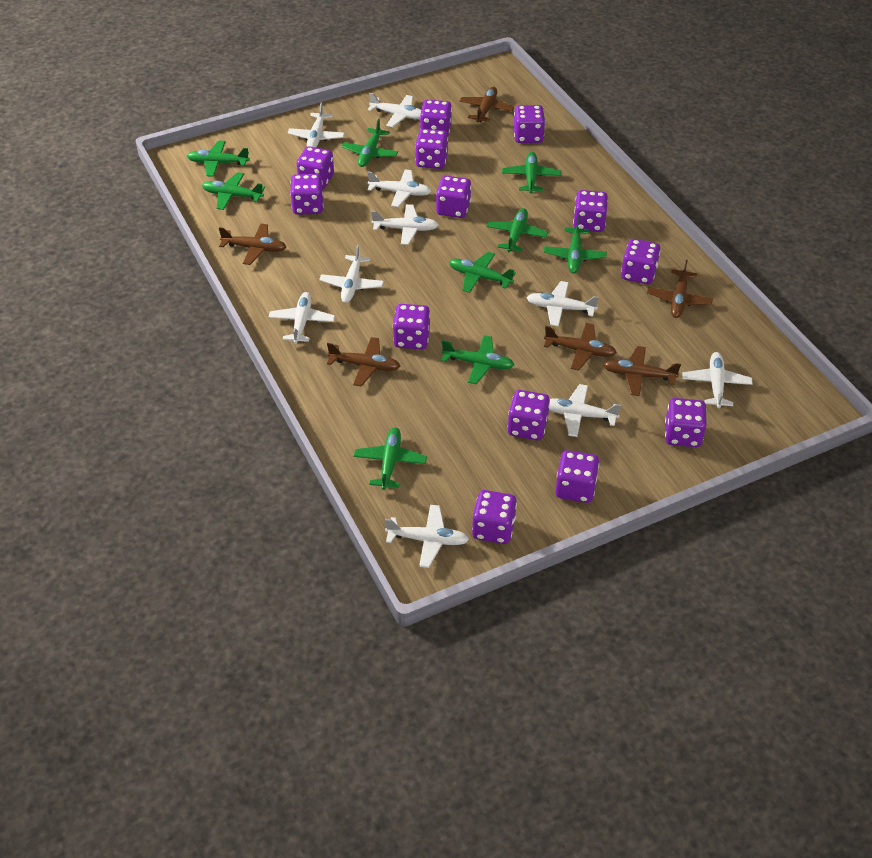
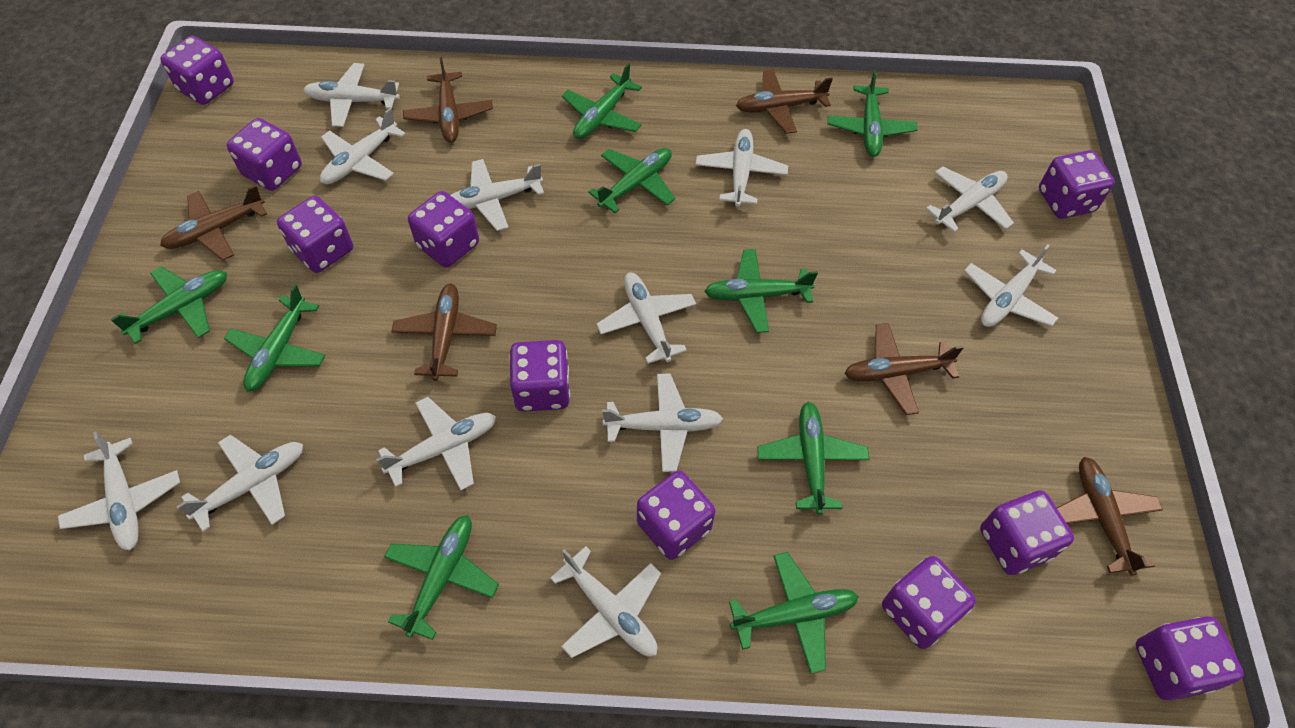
purple dice: 13 -> 10
white plane: 10 -> 12

